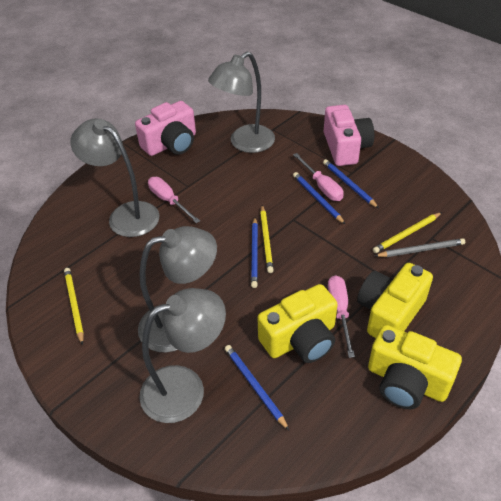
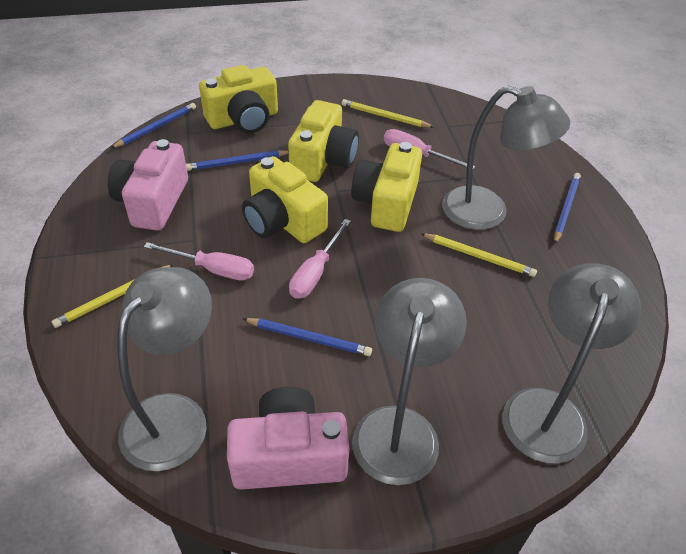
grey pencil: 1 -> 0
yellow camera: 3 -> 4

